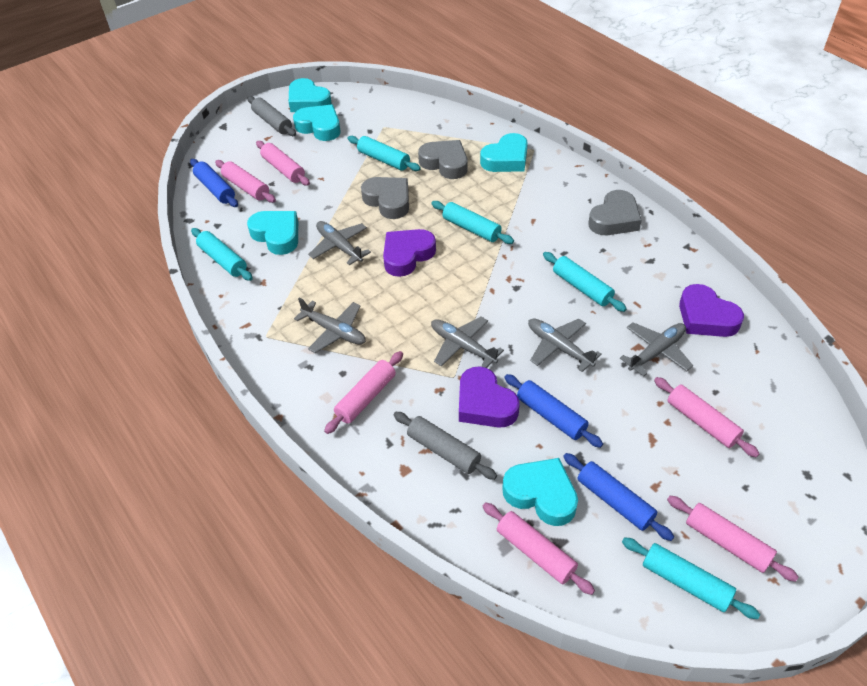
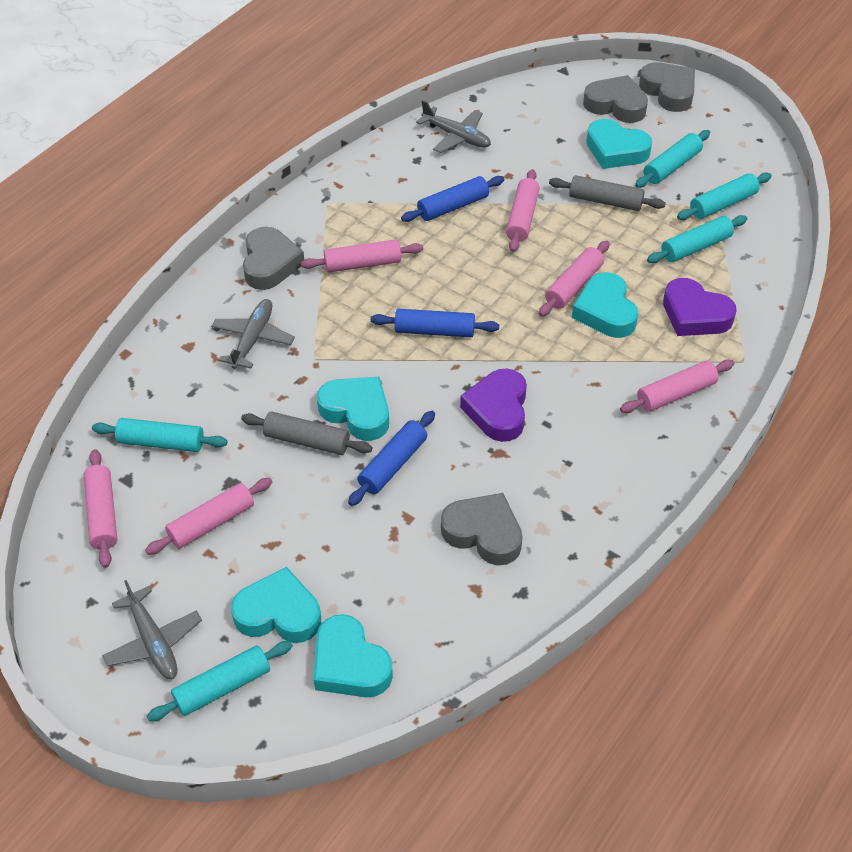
grey heart: 3 -> 4
grey plane: 5 -> 3
purple heart: 3 -> 2

